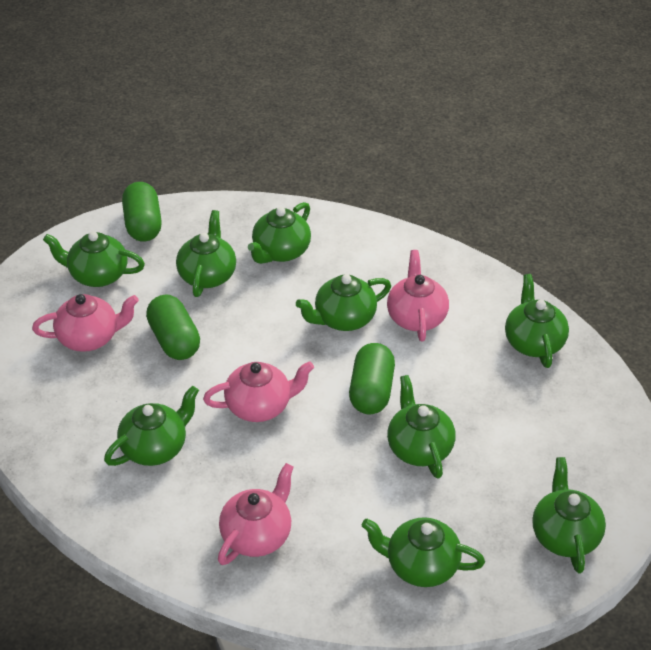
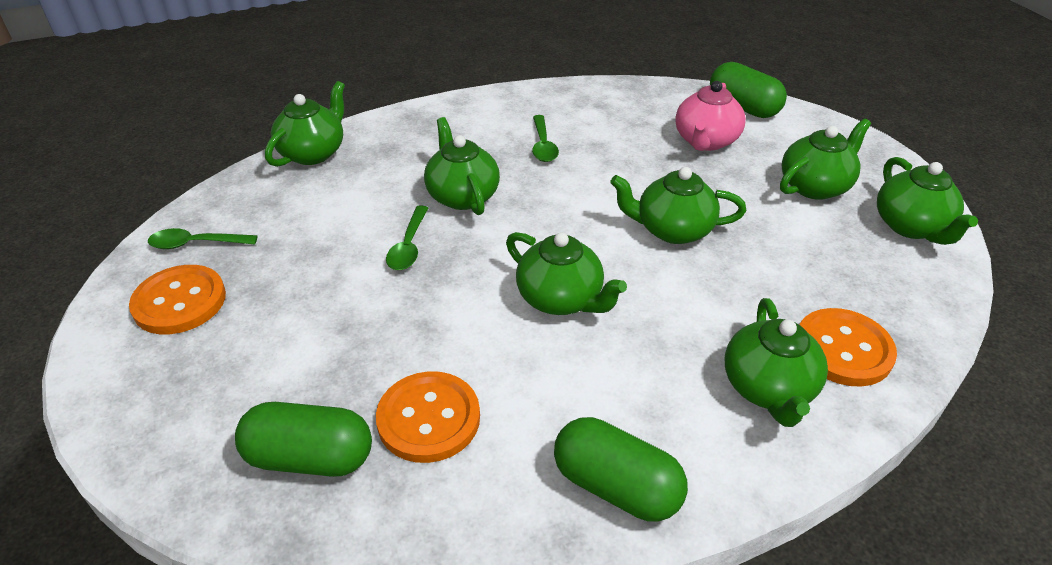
green spoon: 0 -> 3
green teapot: 9 -> 7
orange button: 0 -> 3
pink teapot: 4 -> 1

